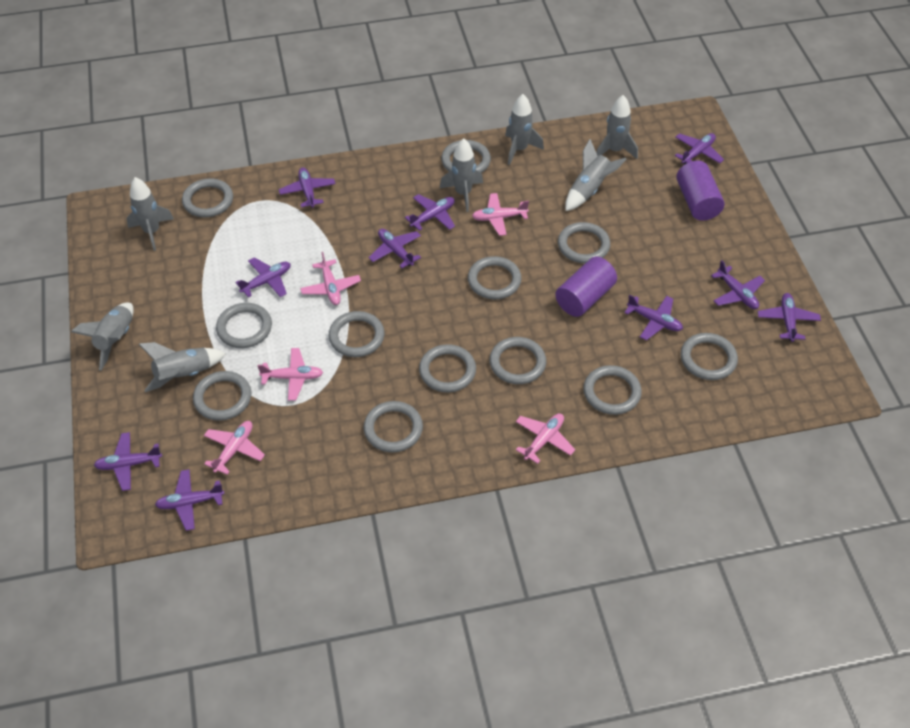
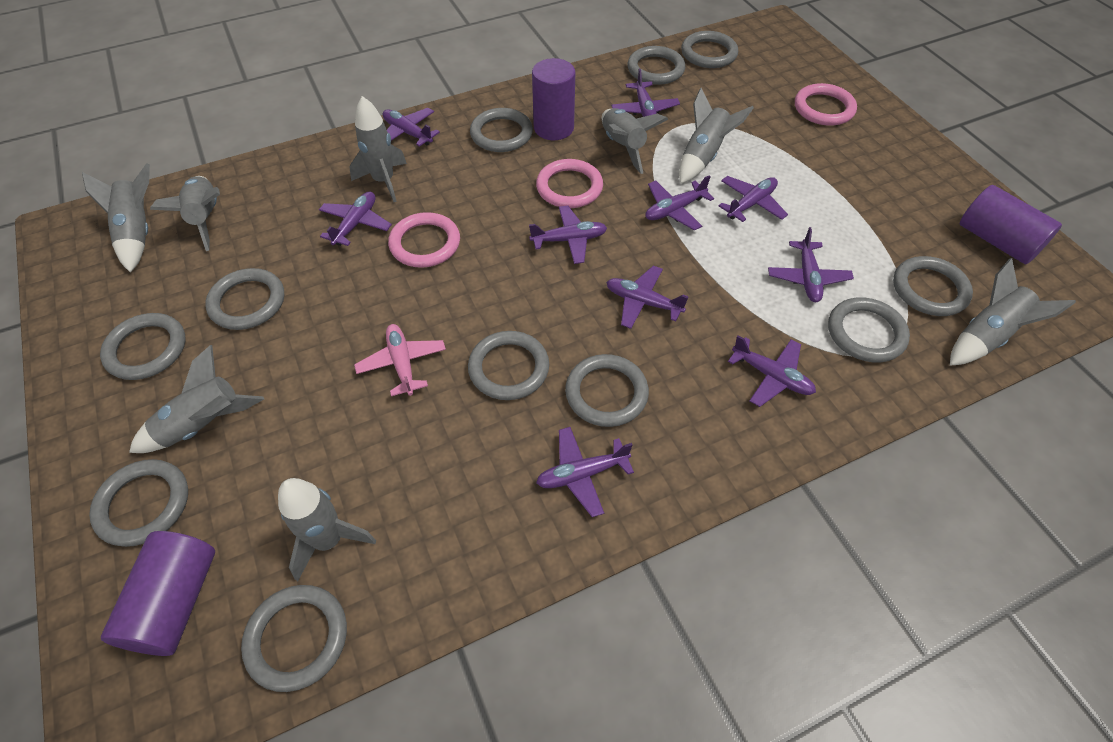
grey ring: 12 -> 11
grey rocket: 7 -> 8
pink plane: 5 -> 1
pink ring: 0 -> 3
purple cylinder: 2 -> 3

